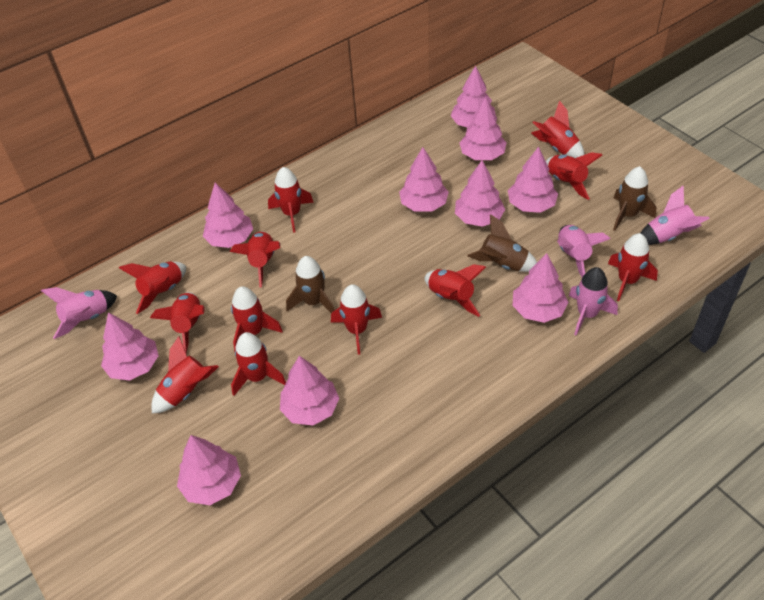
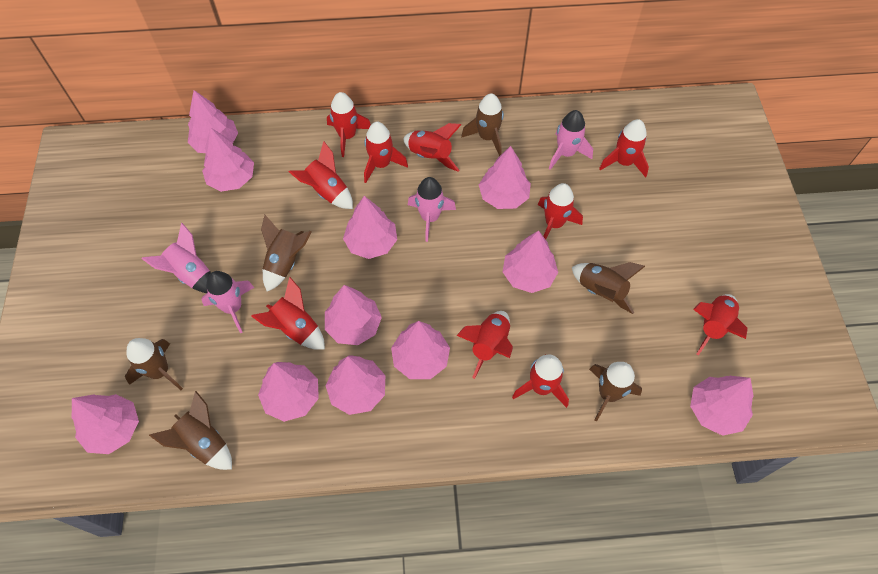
brown rocket: 3 -> 6
pink tree: 10 -> 11
red rocket: 12 -> 10

